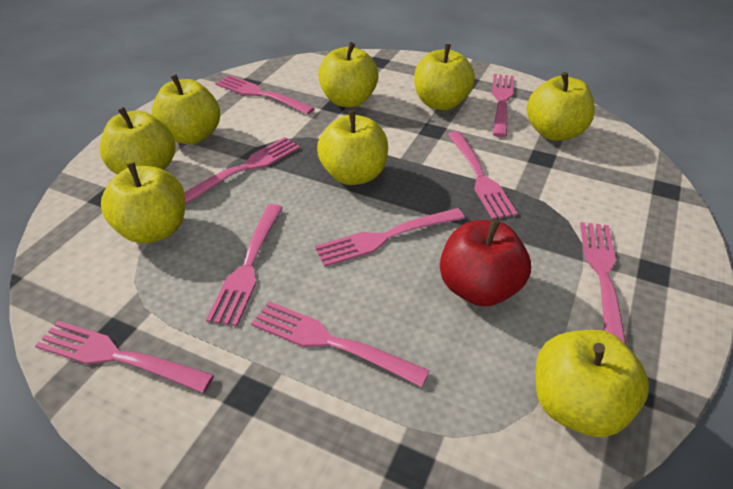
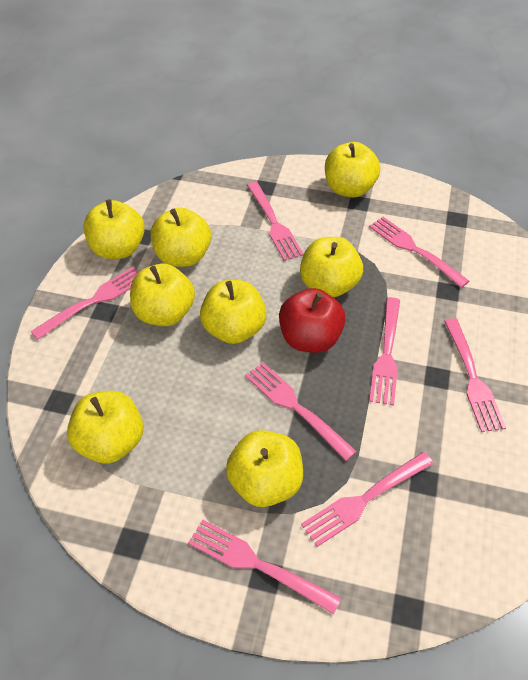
pink fork: 9 -> 8

